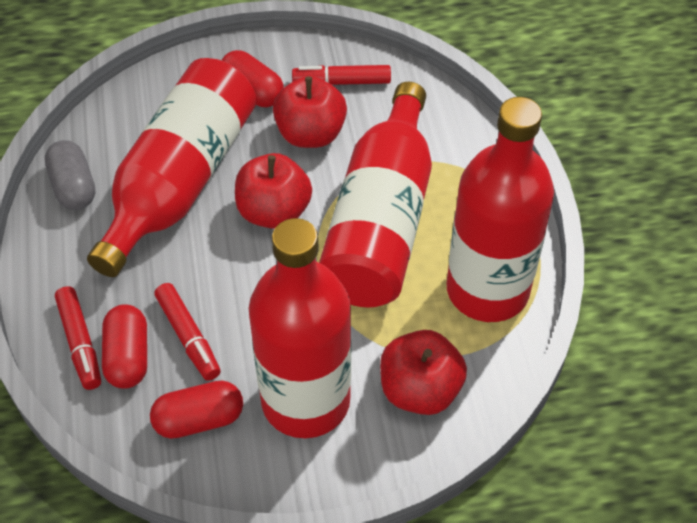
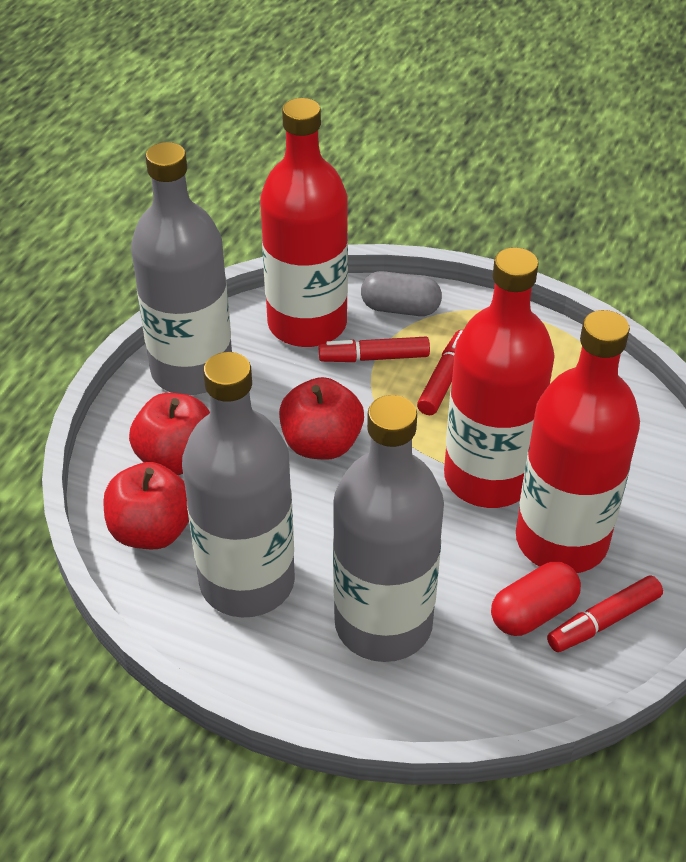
grey bottle: 0 -> 3
red bottle: 4 -> 3
red capsule: 3 -> 1

